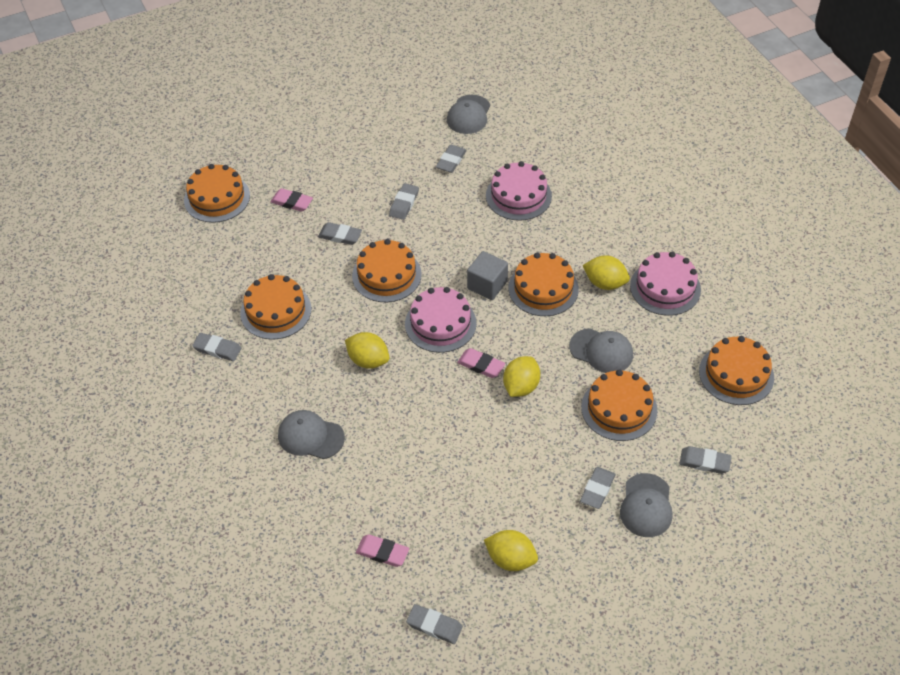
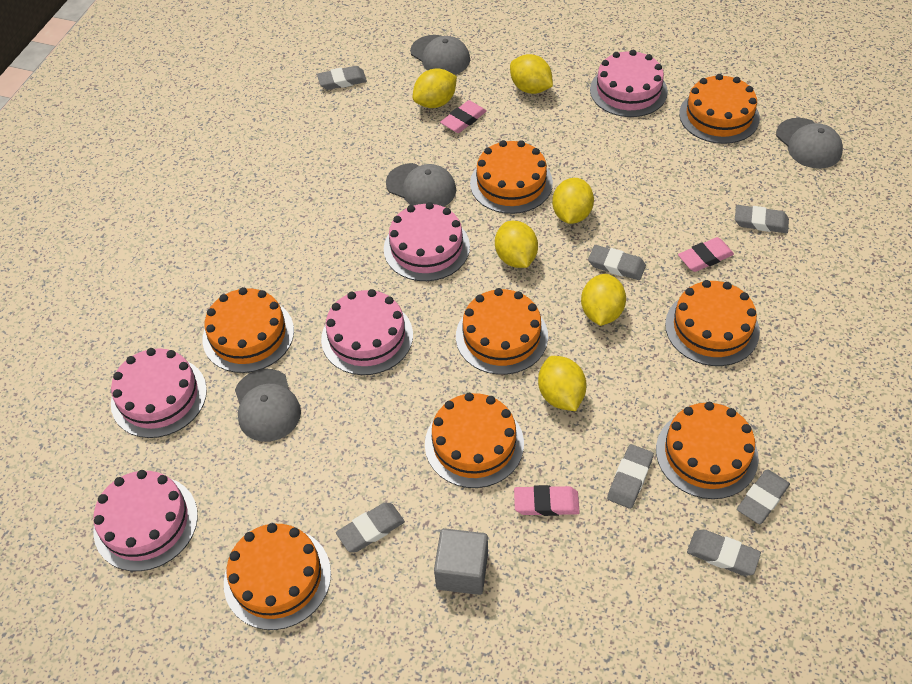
orange cake: 6 -> 8
pink cake: 3 -> 5
yellow lemon: 4 -> 6

